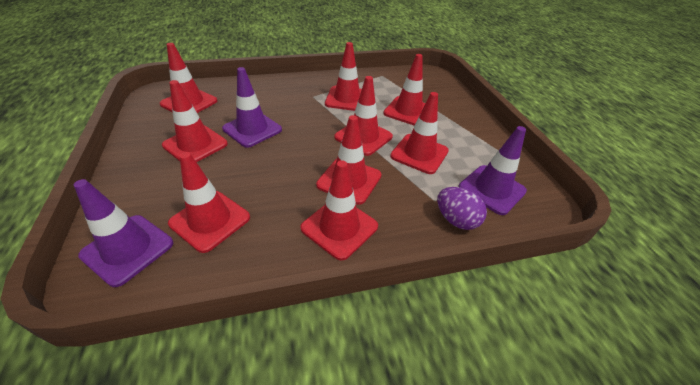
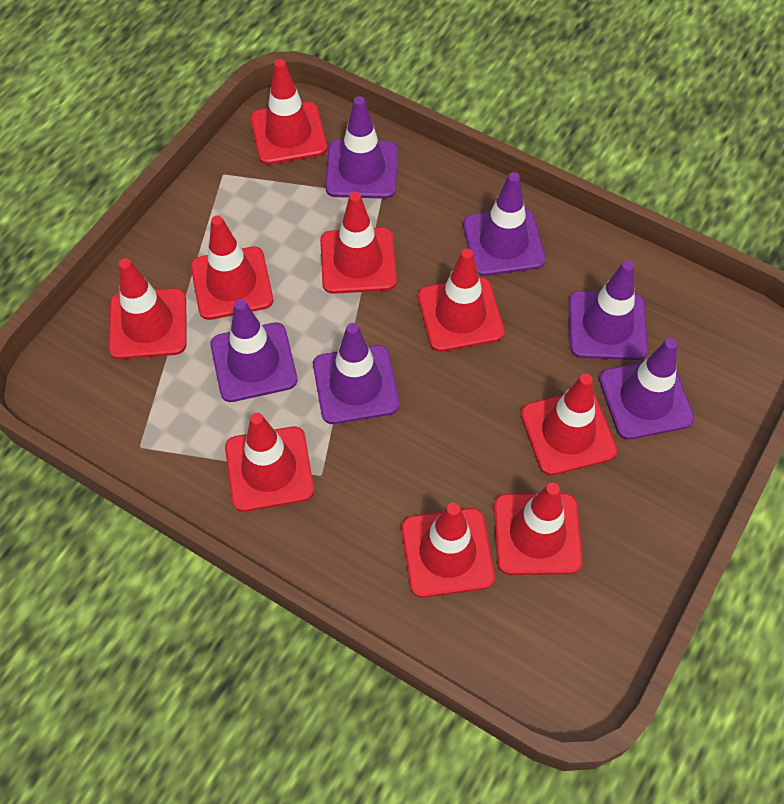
purple egg: 1 -> 0
purple traffic cone: 3 -> 6

